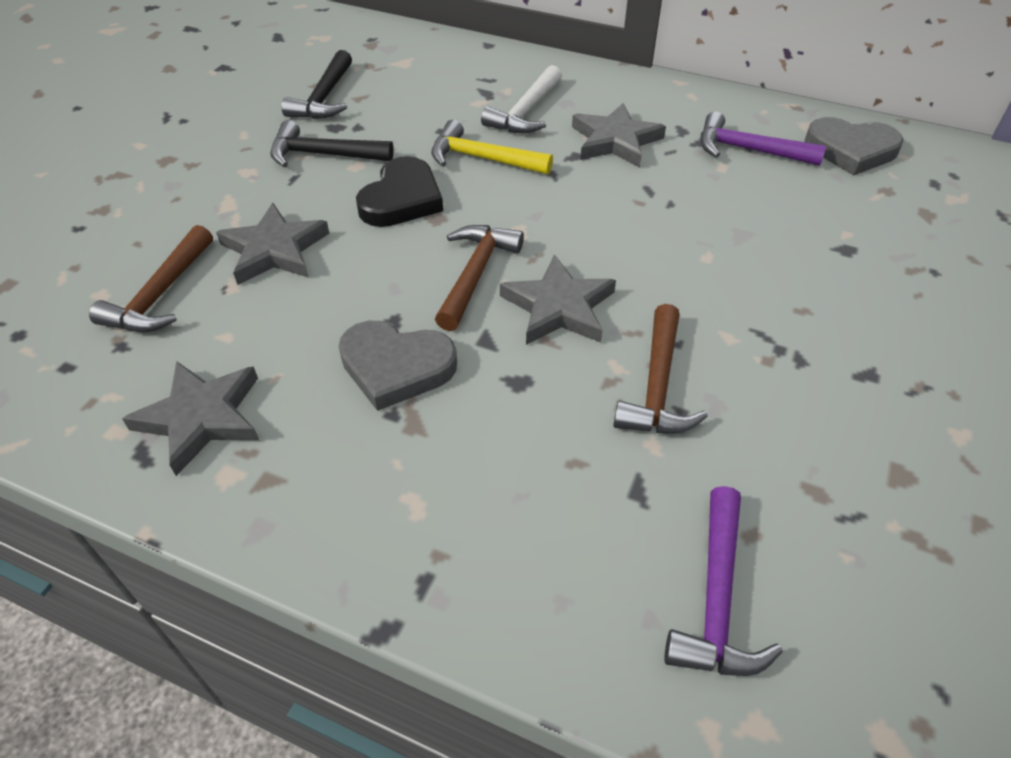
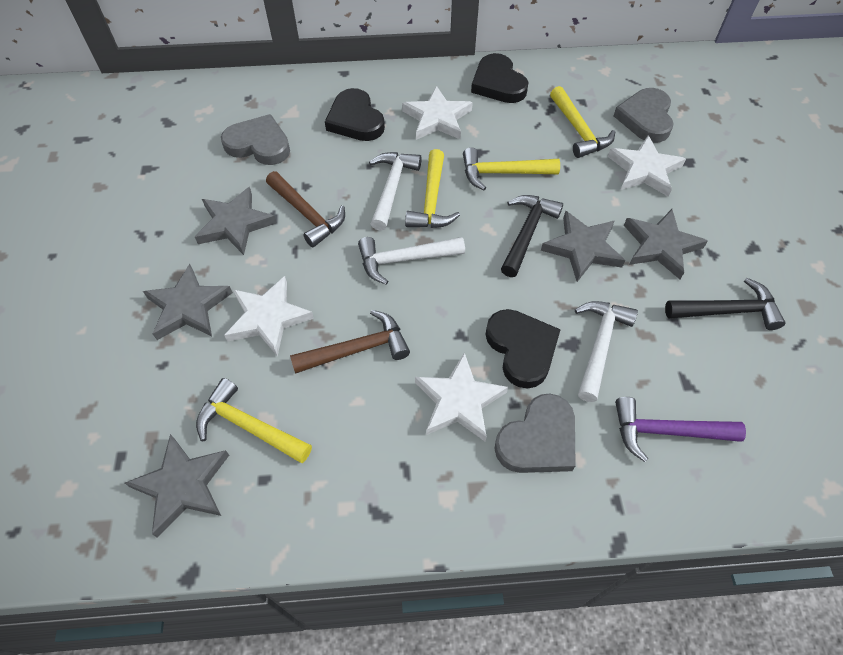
black heart: 1 -> 3
brown hammer: 3 -> 2
grey heart: 2 -> 3
grey star: 4 -> 5
purple hammer: 2 -> 1
white hammer: 1 -> 3
white star: 0 -> 4
yellow hammer: 1 -> 4

